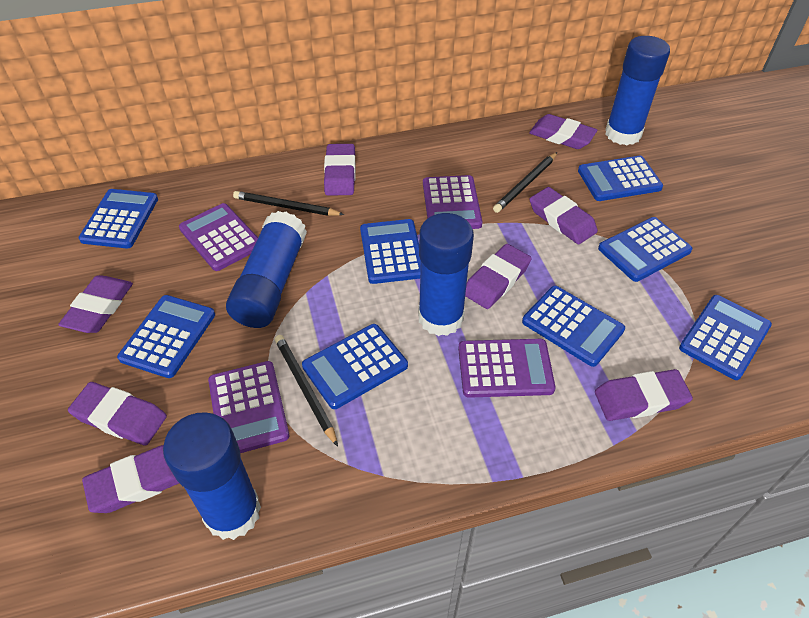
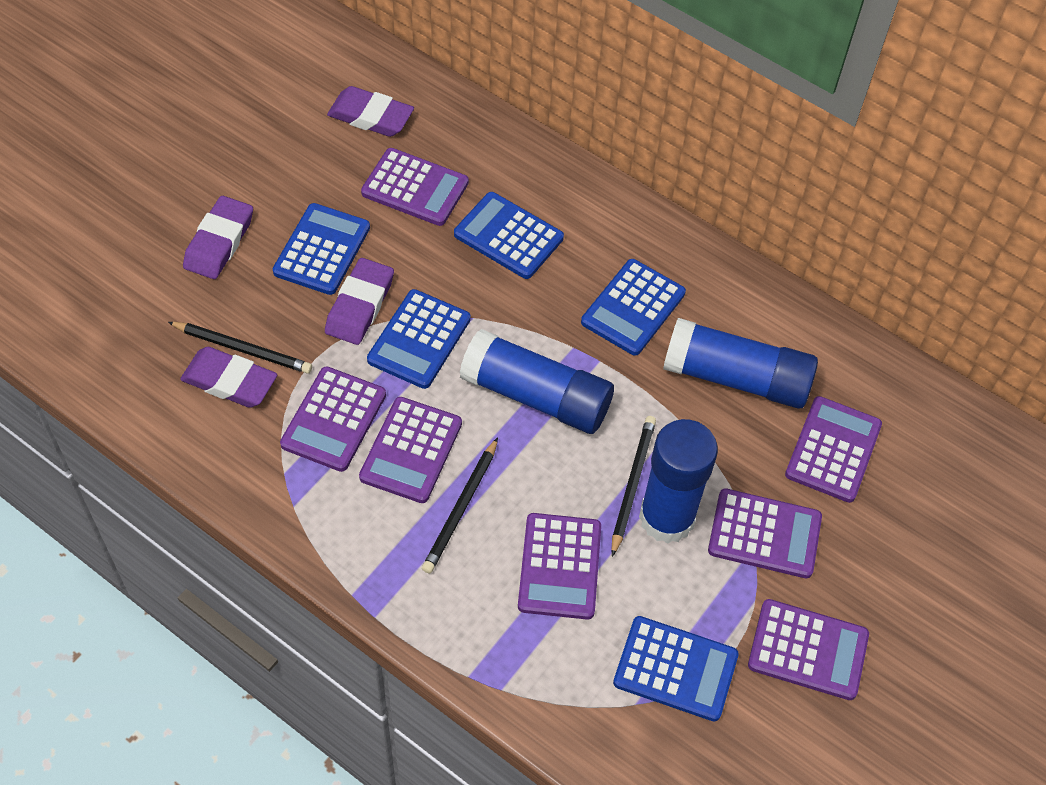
blue calculator: 8 -> 5
blue glue stick: 4 -> 3
purple calculator: 4 -> 7
purple eraser: 8 -> 4

